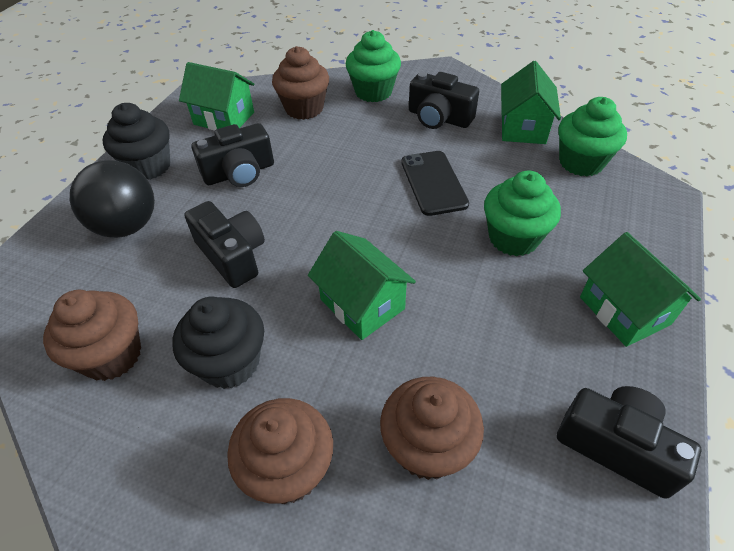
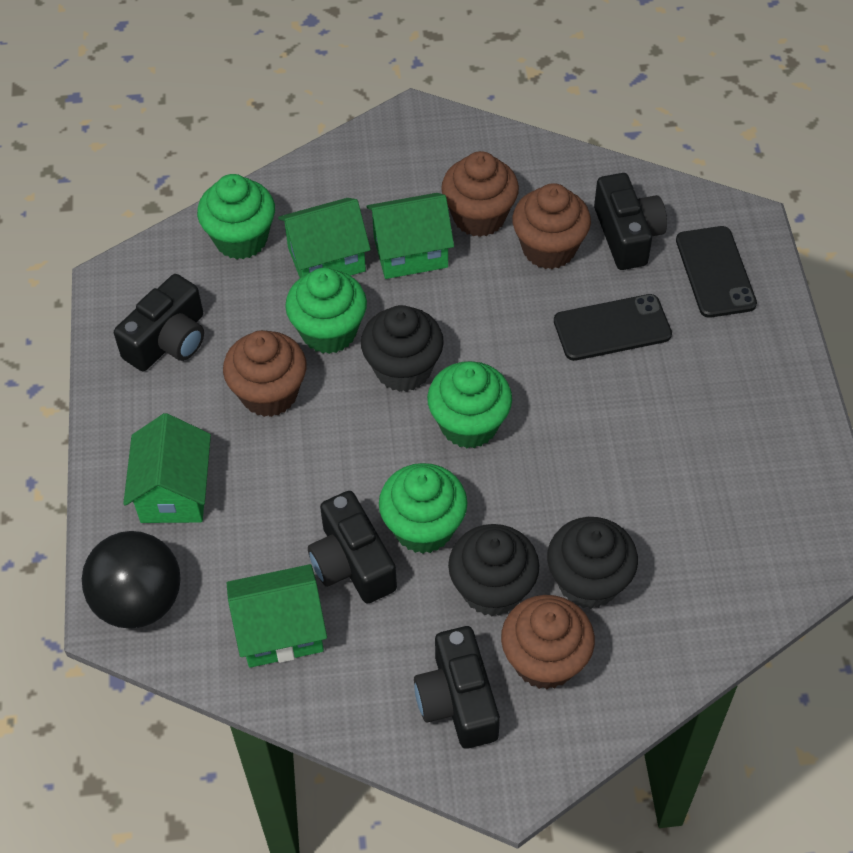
black cupcake: 2 -> 3
black phone: 1 -> 2
green cupcake: 3 -> 4

